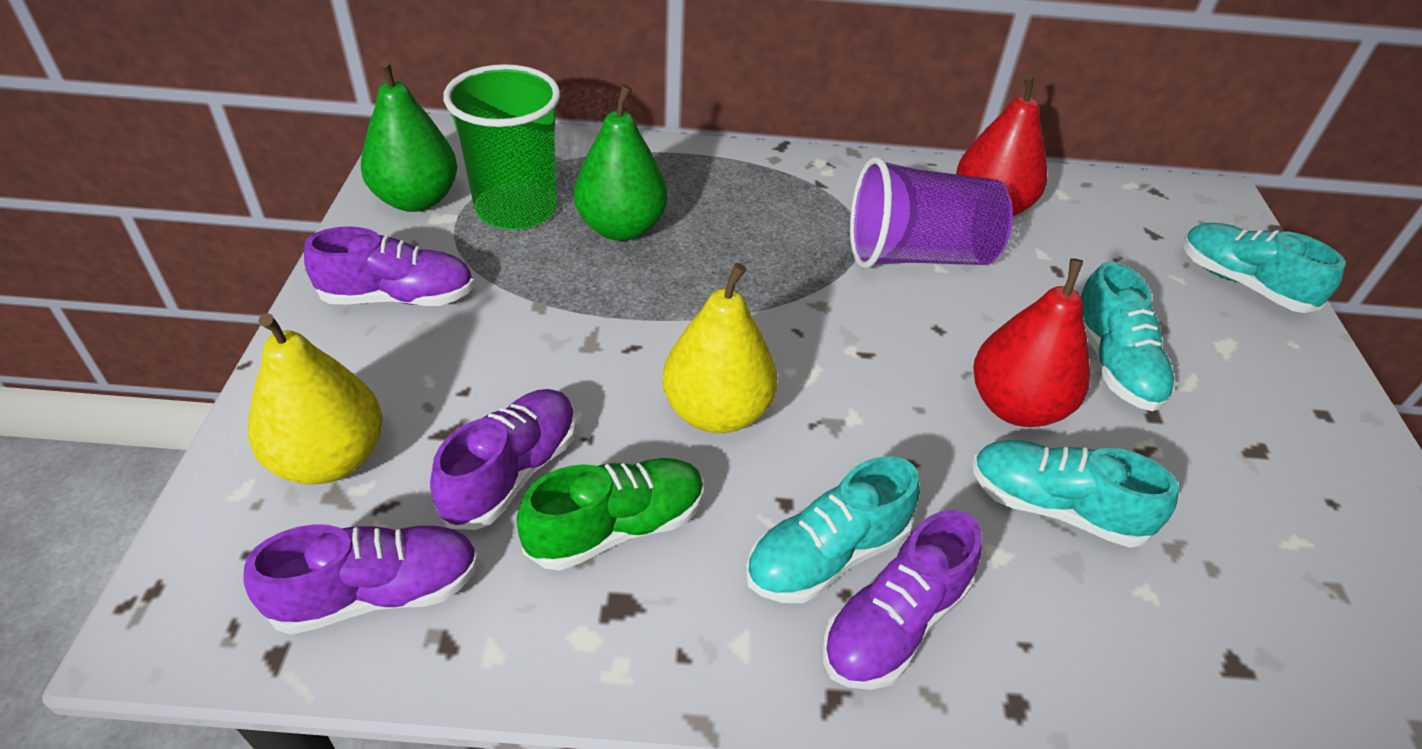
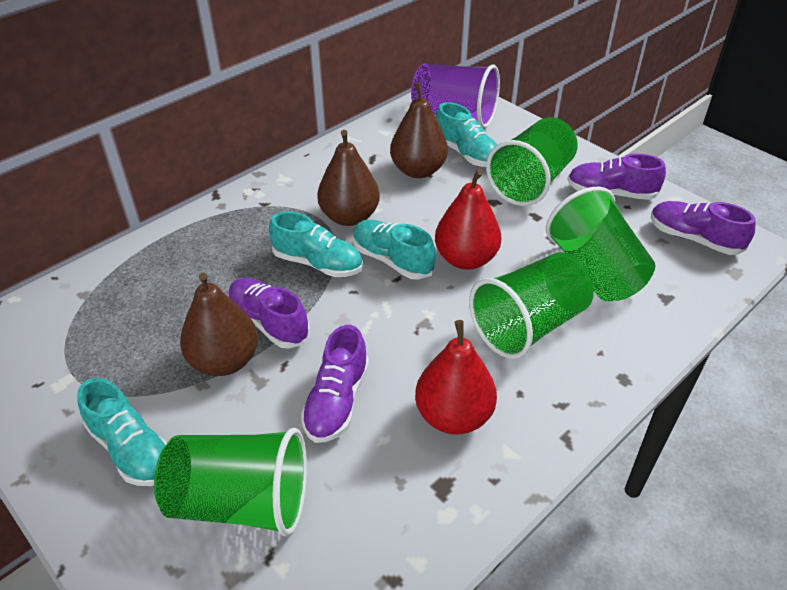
brown pear: 0 -> 3
green cup: 1 -> 4
green pear: 2 -> 0
green shoe: 1 -> 0
yellow pear: 2 -> 0

